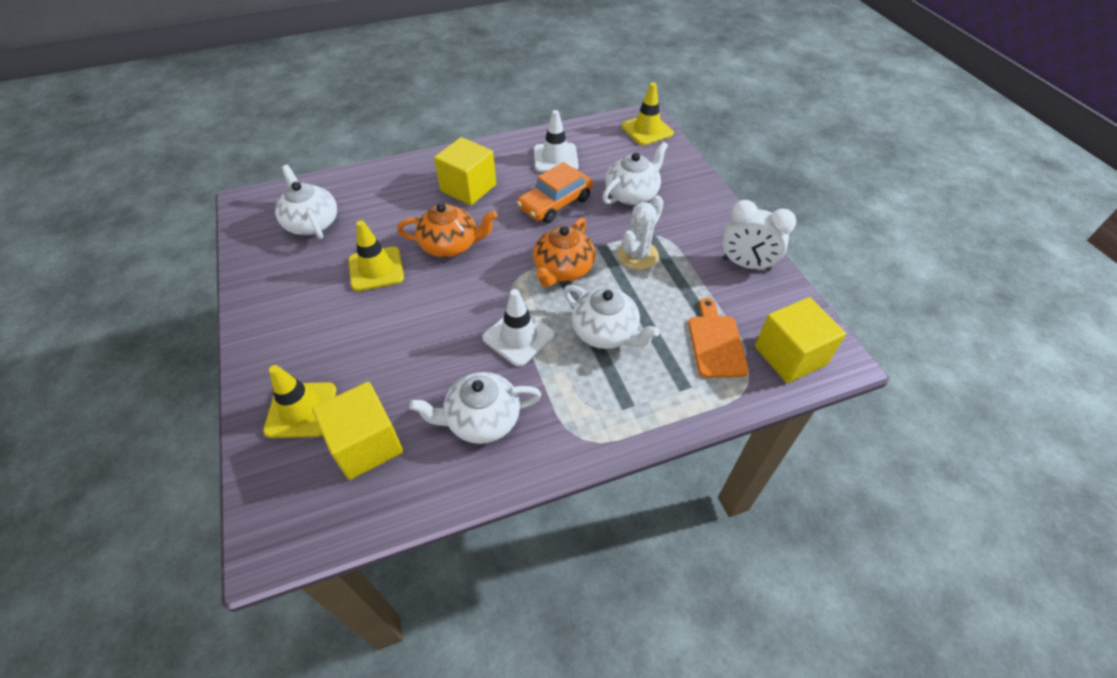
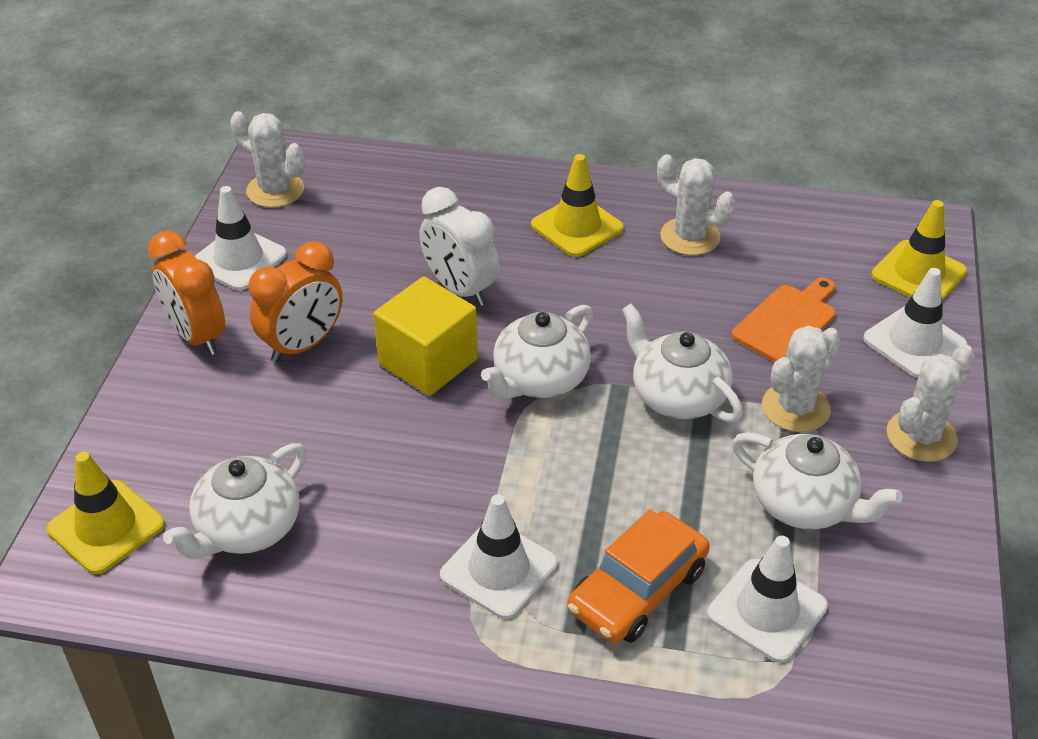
orange clock: 0 -> 2
orange teapot: 2 -> 0
white cactus: 1 -> 4
white traffic cone: 2 -> 4
yellow cube: 3 -> 1

